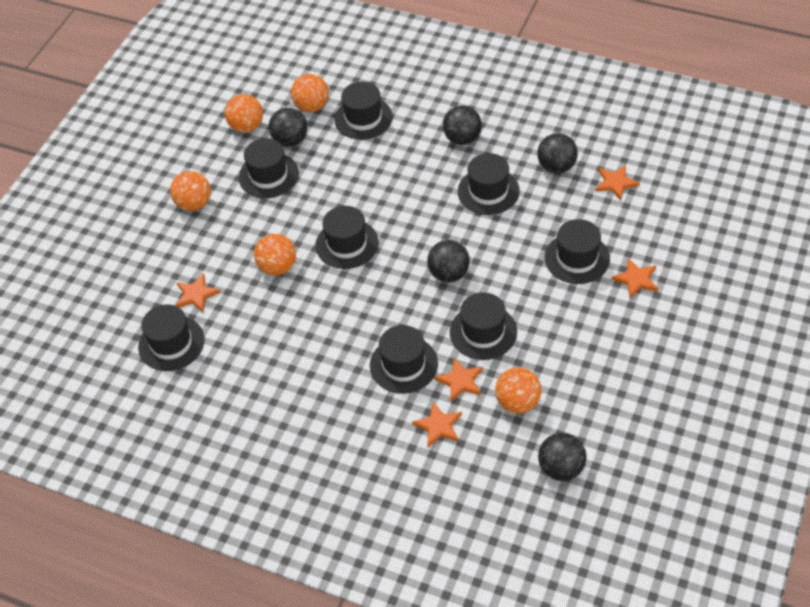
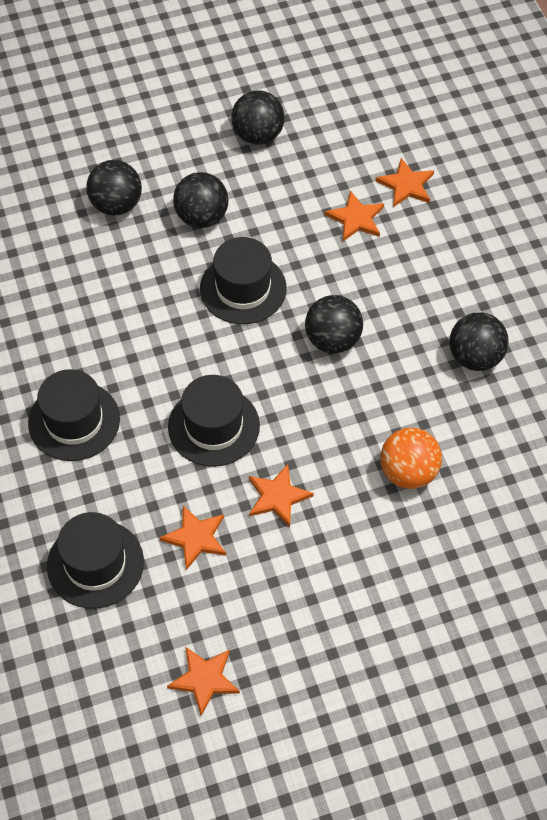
black hat: 8 -> 4
orange ball: 5 -> 1

